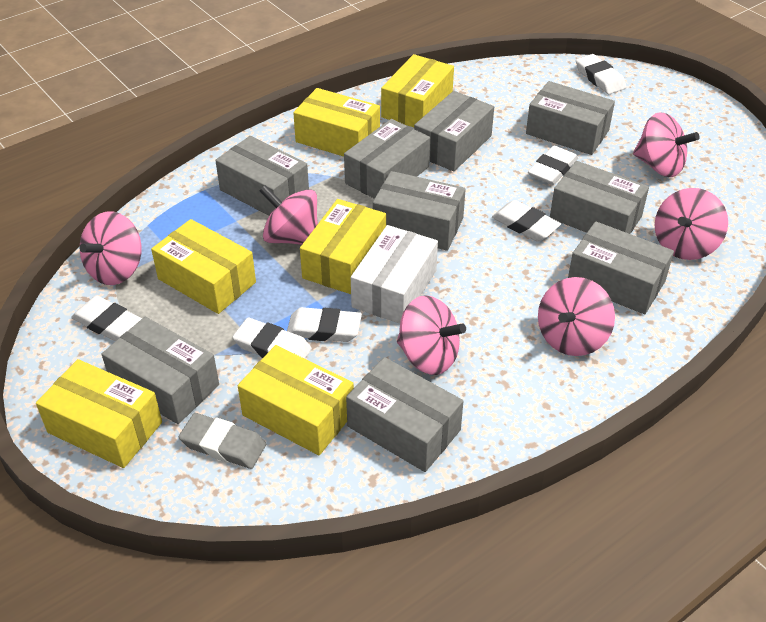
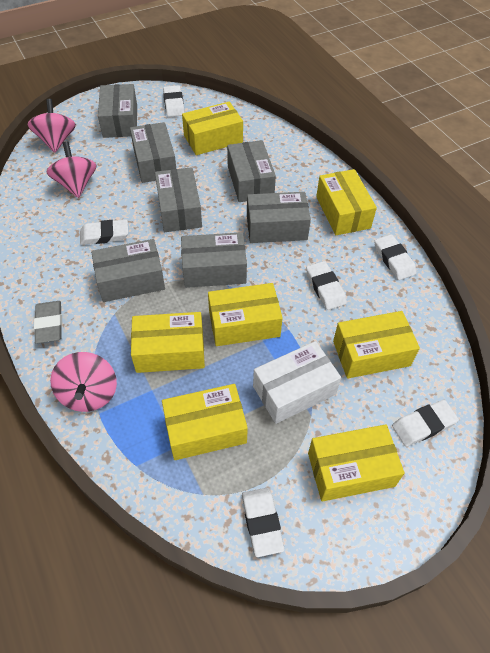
grey box: 9 -> 7
pink spinning top: 6 -> 3
yellow box: 6 -> 7

